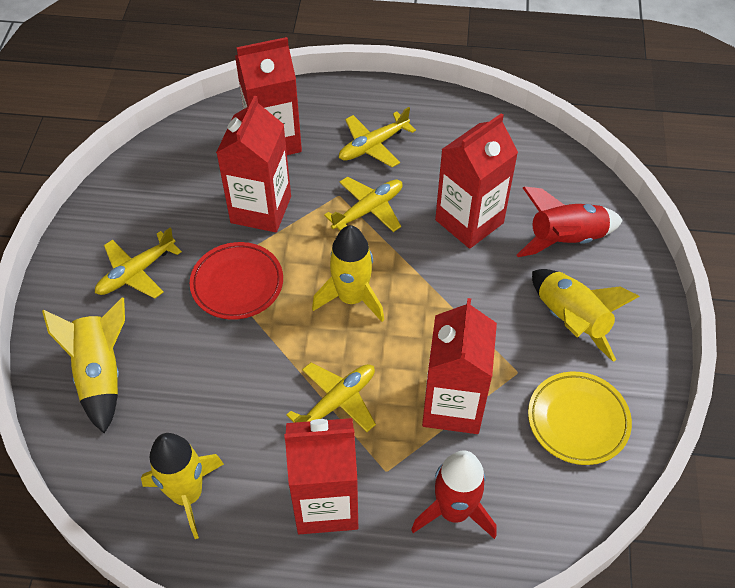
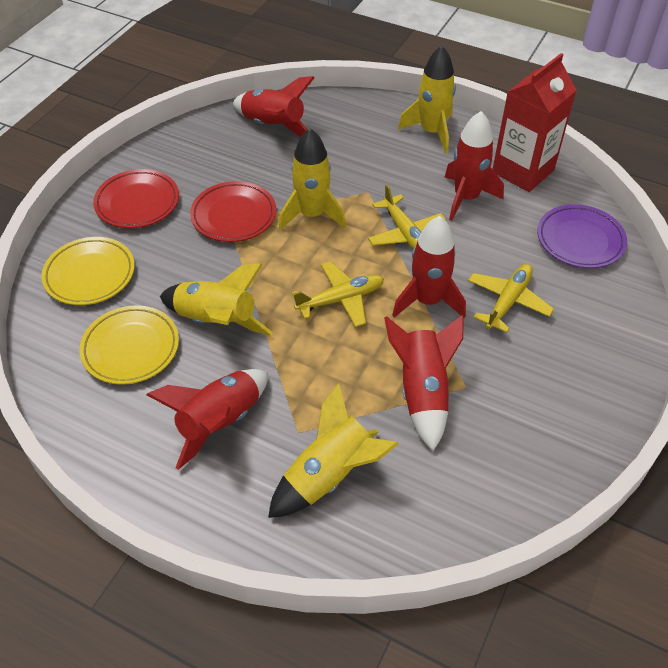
purple plate: 0 -> 1
red carton: 5 -> 1
red plate: 1 -> 2
red rocket: 2 -> 5
yellow plane: 4 -> 3
yellow plate: 1 -> 2

